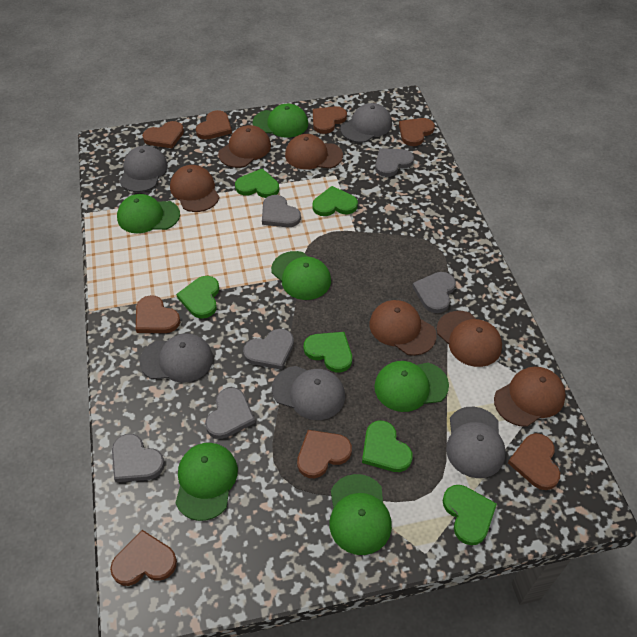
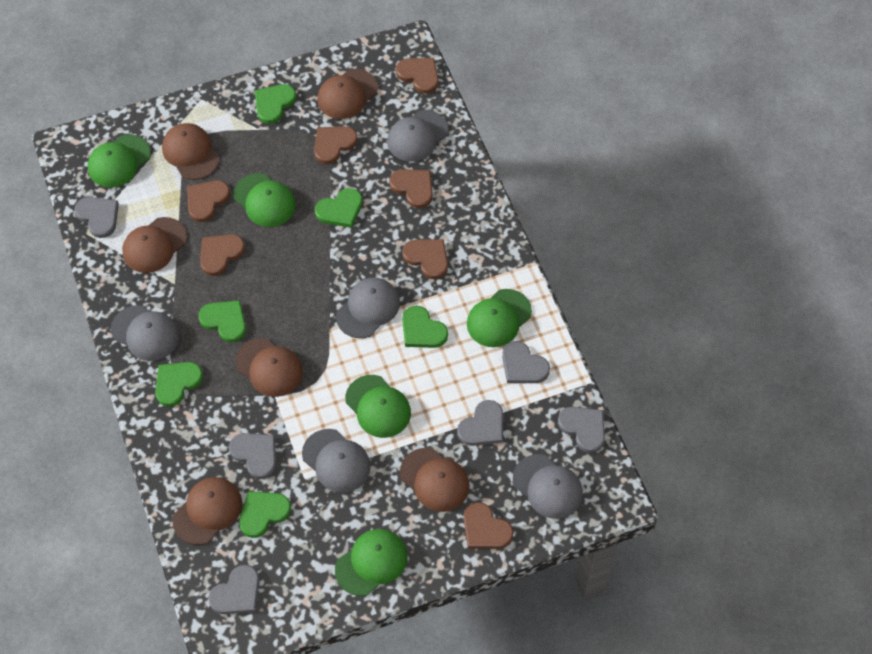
brown heart: 8 -> 7
green cap: 6 -> 5

